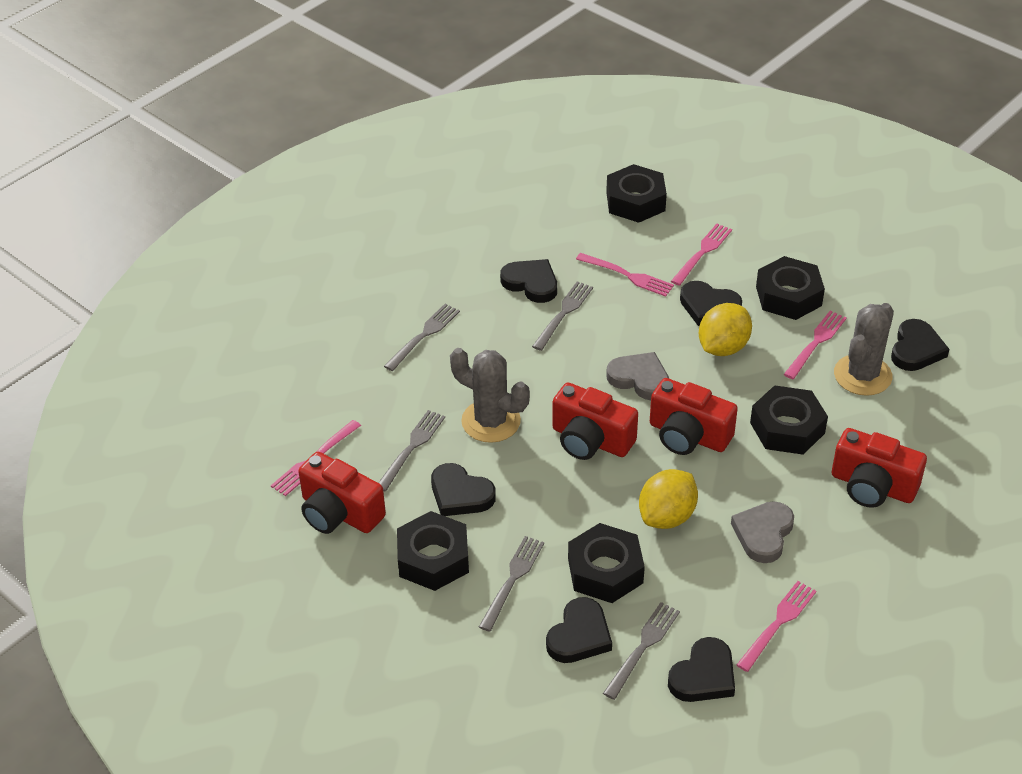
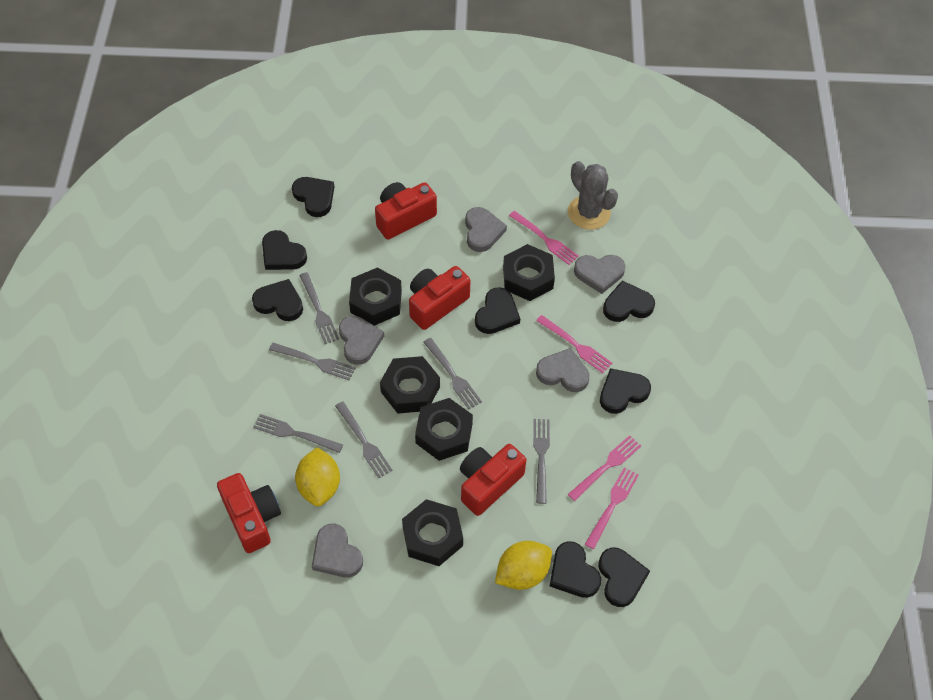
black heart: 6 -> 8
grey cactus: 2 -> 1
grey fork: 5 -> 6
grey heart: 2 -> 5
pink fork: 5 -> 4

